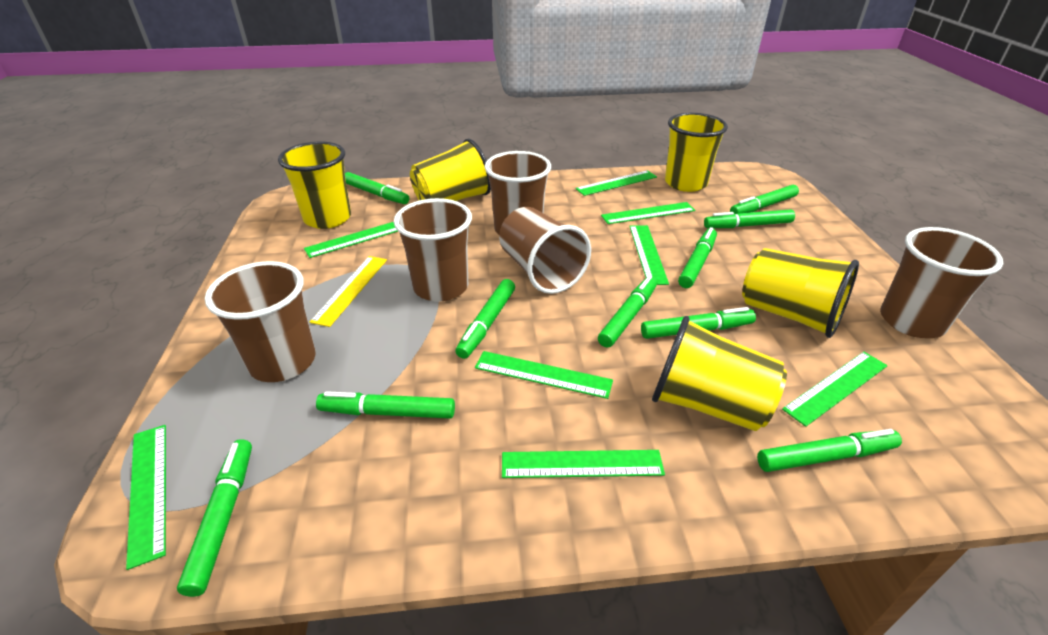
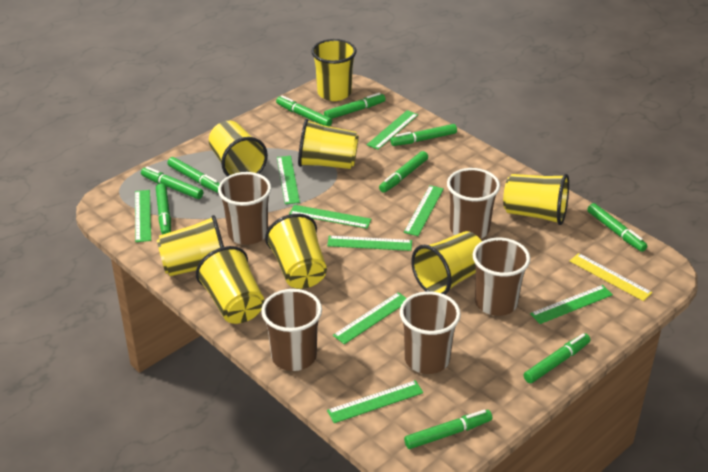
green ruler: 8 -> 9
yellow cup: 5 -> 8

